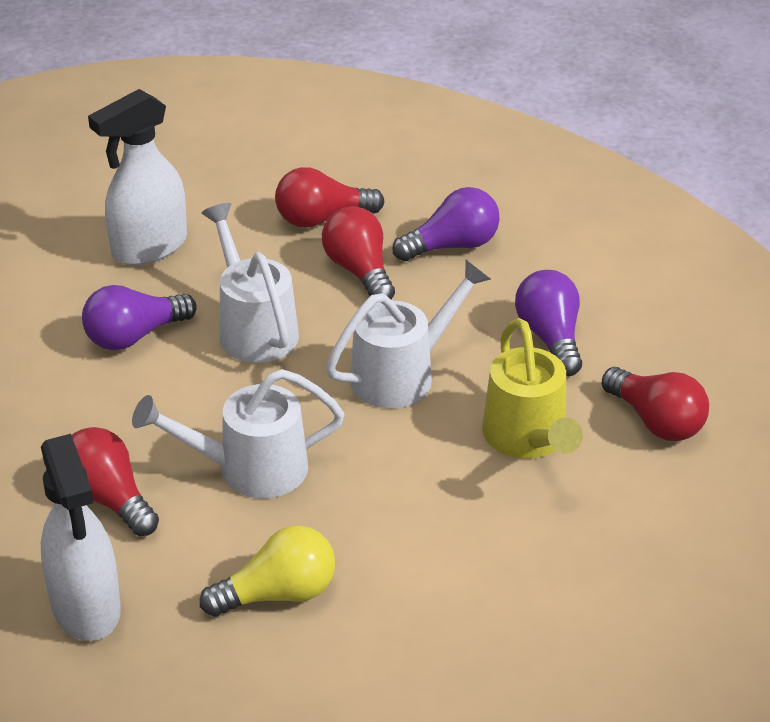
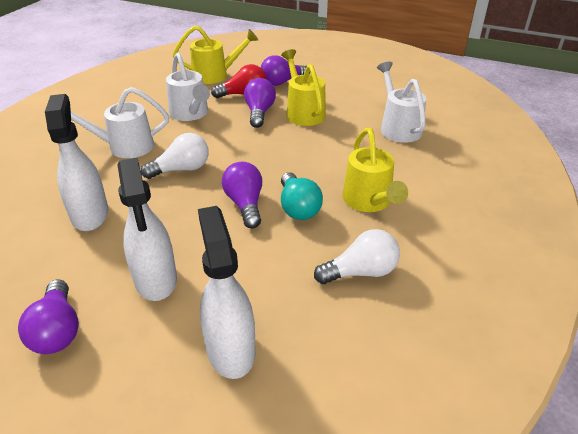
purple light bulb: 3 -> 4
red light bulb: 4 -> 1
turquoise light bulb: 0 -> 1
white light bulb: 0 -> 2
white spray bottle: 2 -> 3
yellow light bulb: 1 -> 0
yellow watering can: 1 -> 3

